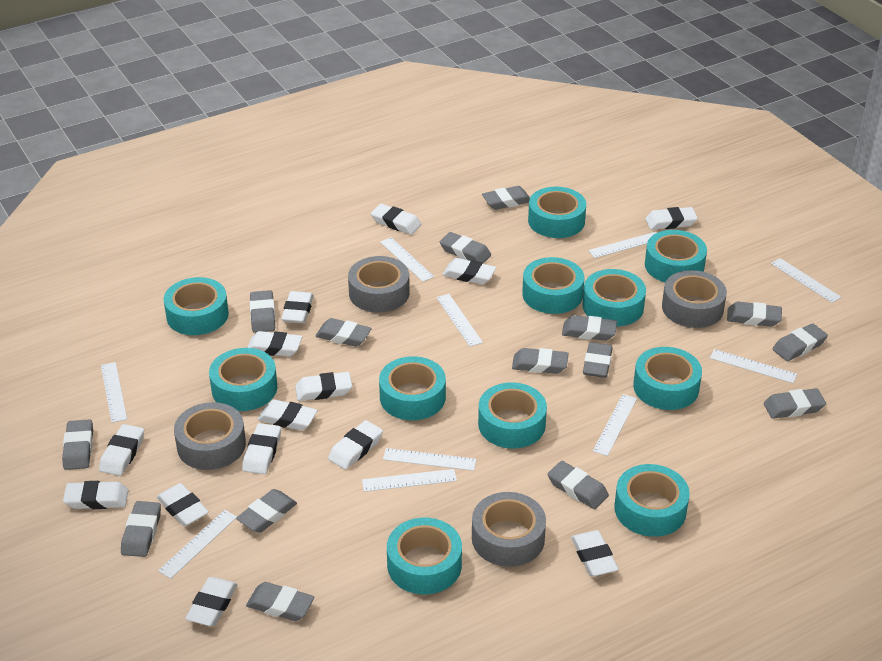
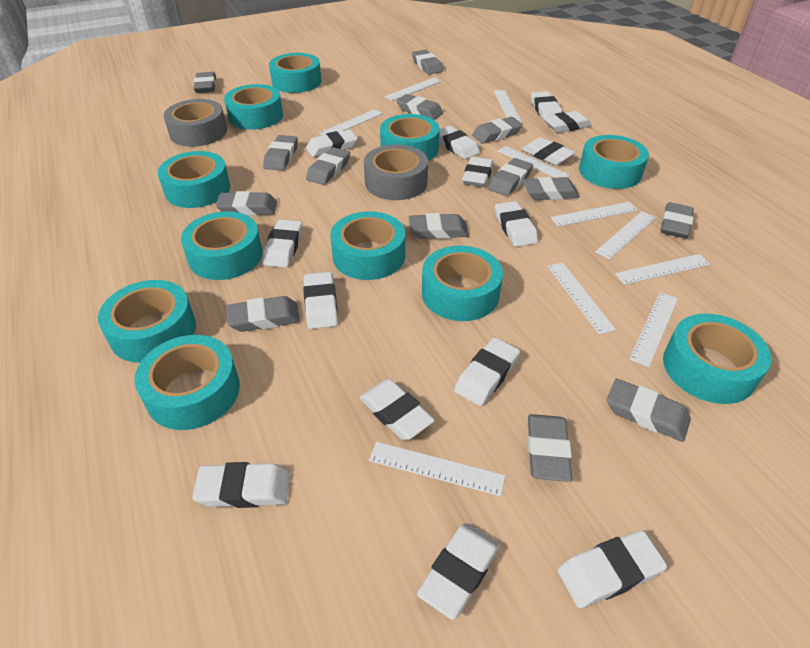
grey eraser: 15 -> 14
grey tape: 4 -> 2

